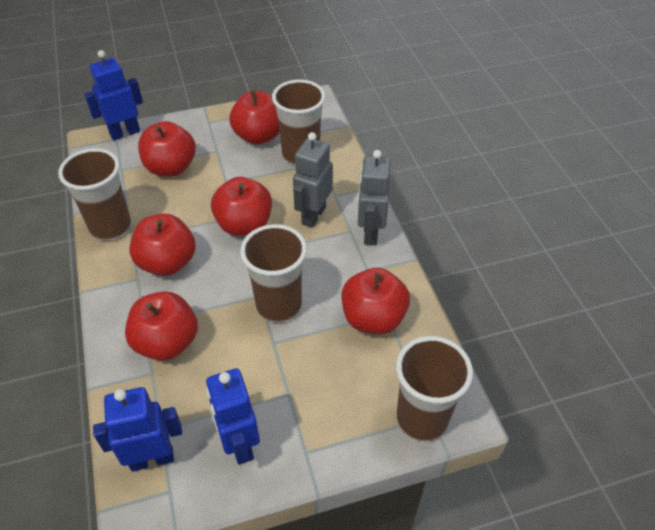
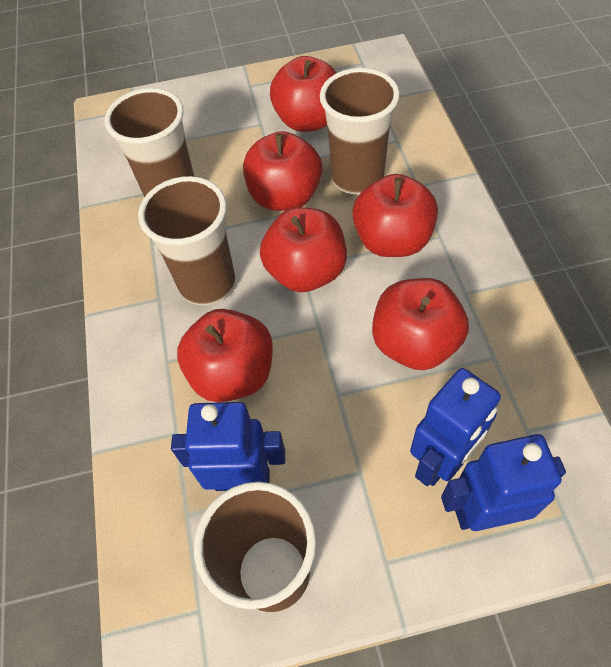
grey robot: 2 -> 0

